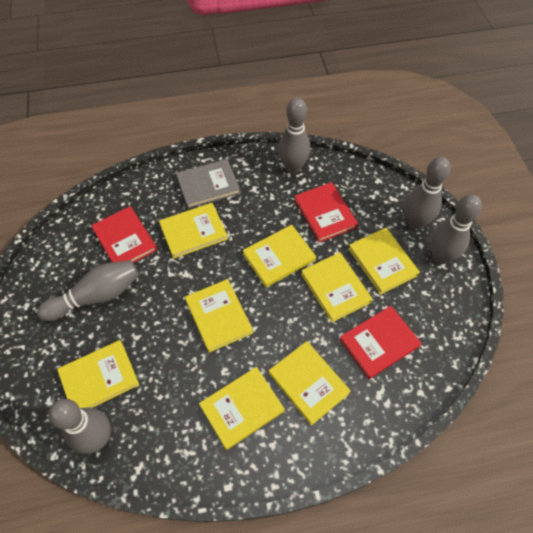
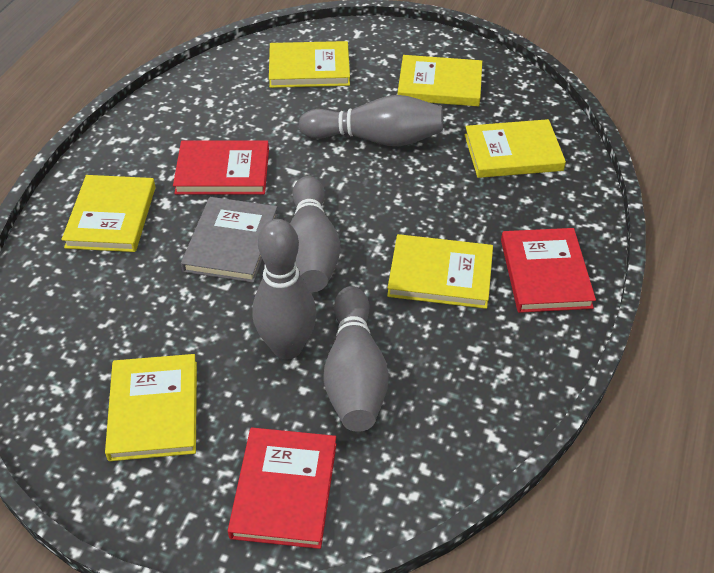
grey bowling pin: 5 -> 4
yellow book: 8 -> 6

